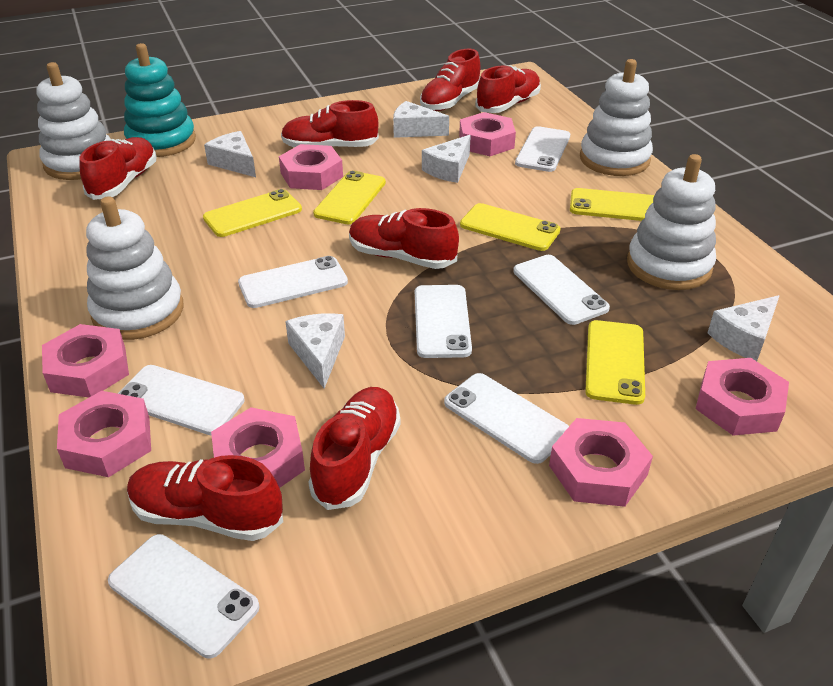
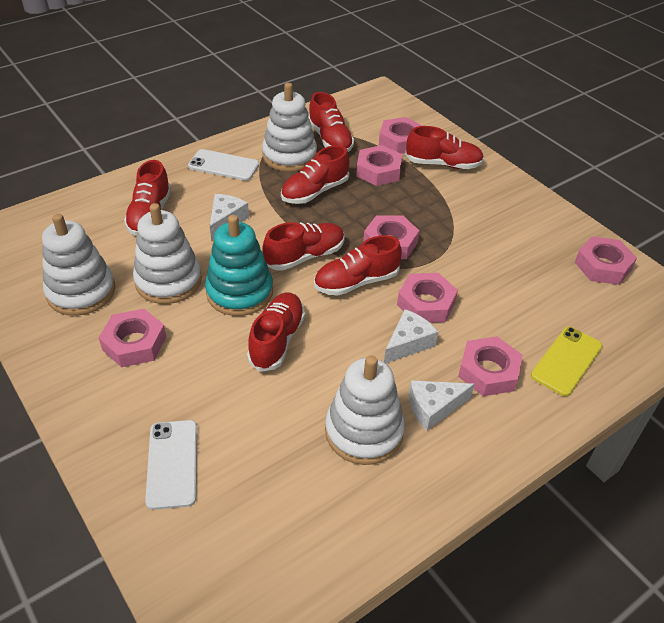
white cheese: 5 -> 3
white phone: 7 -> 2
yellow phone: 5 -> 1

